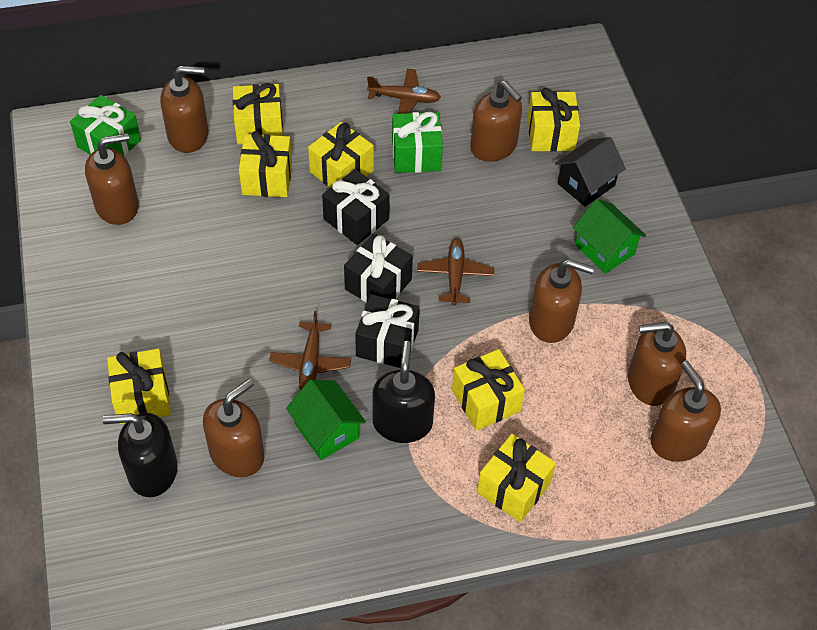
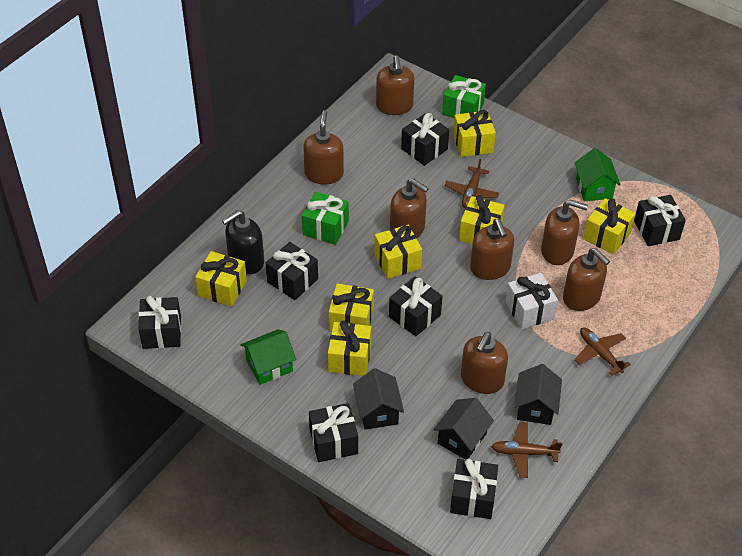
black gift: 3 -> 7
black house: 1 -> 3
black soap dispenser: 2 -> 1
white gift: 0 -> 1

